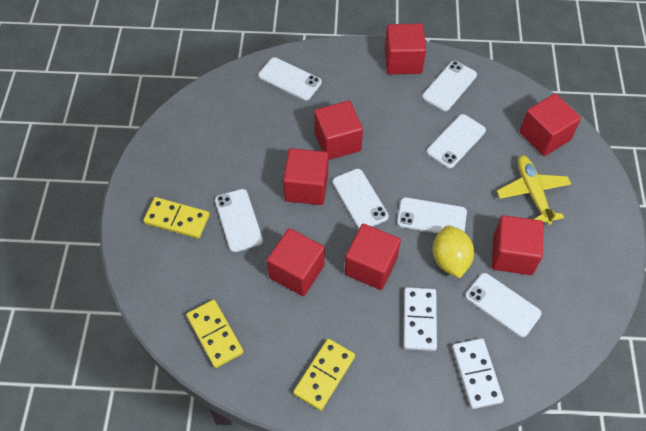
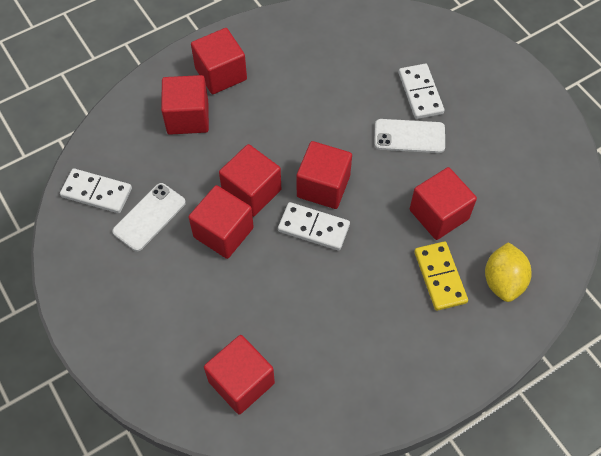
white domino: 2 -> 3
white phone: 7 -> 2
yellow domino: 3 -> 1
yellow plane: 1 -> 0

